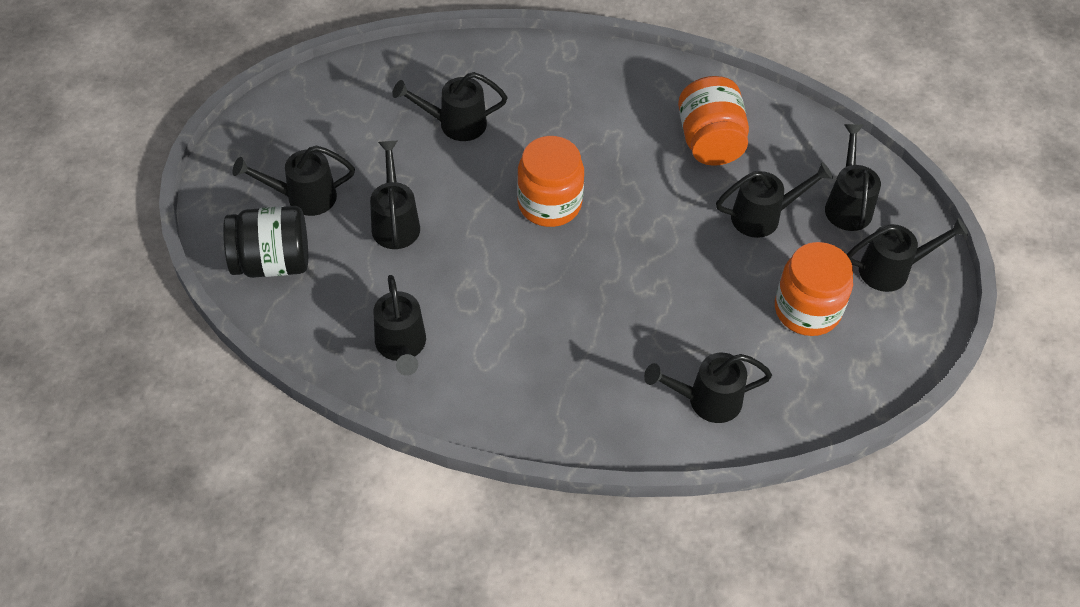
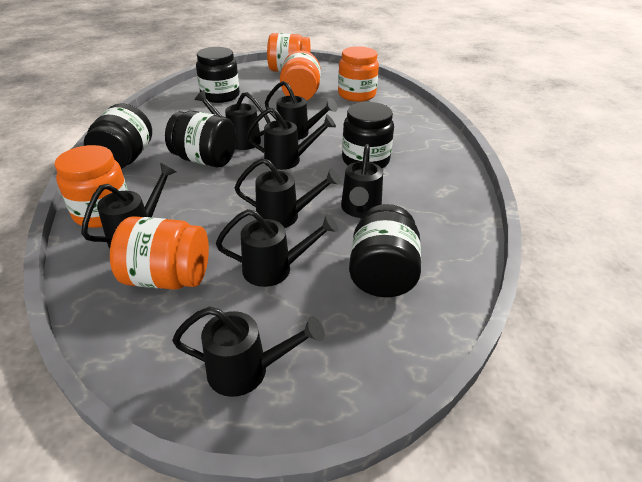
black jar: 1 -> 5
orange jar: 3 -> 5

